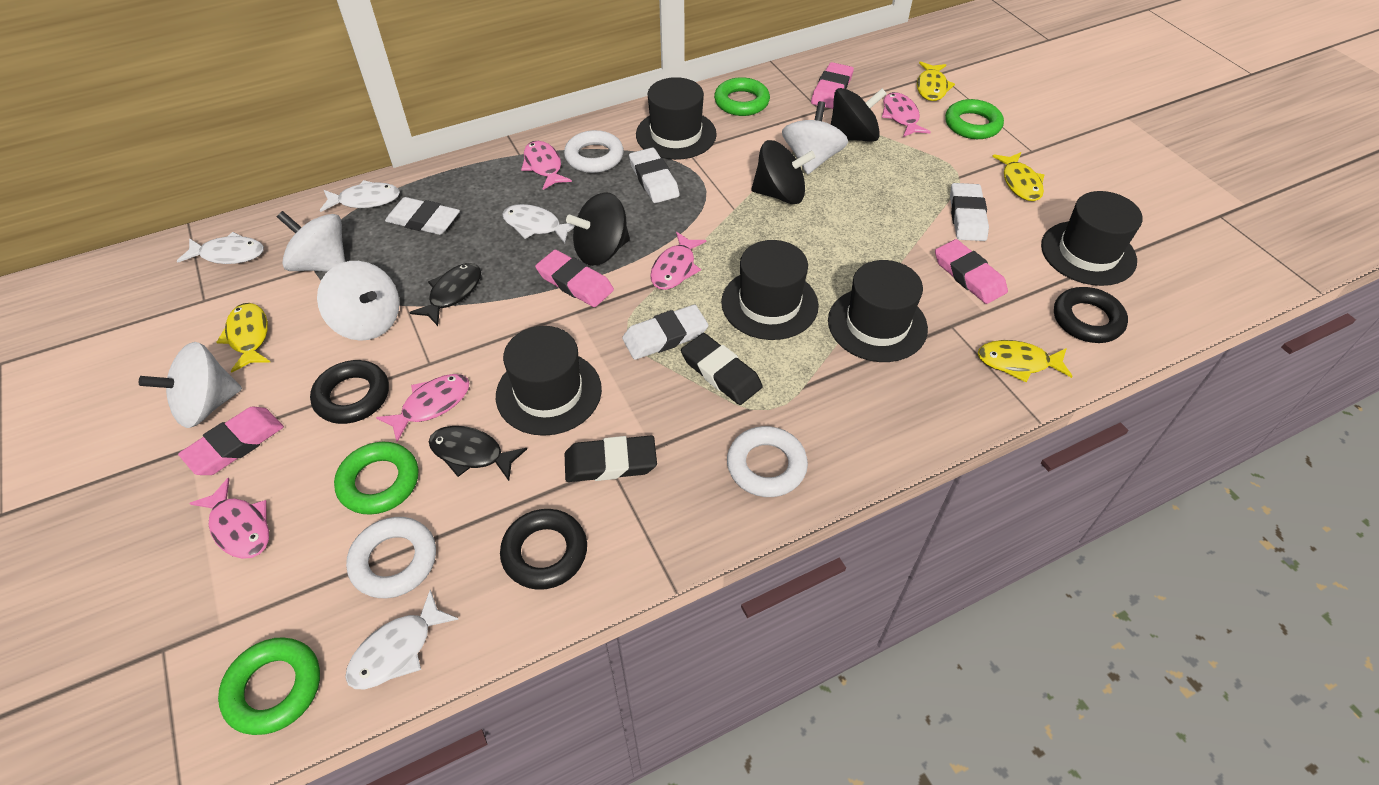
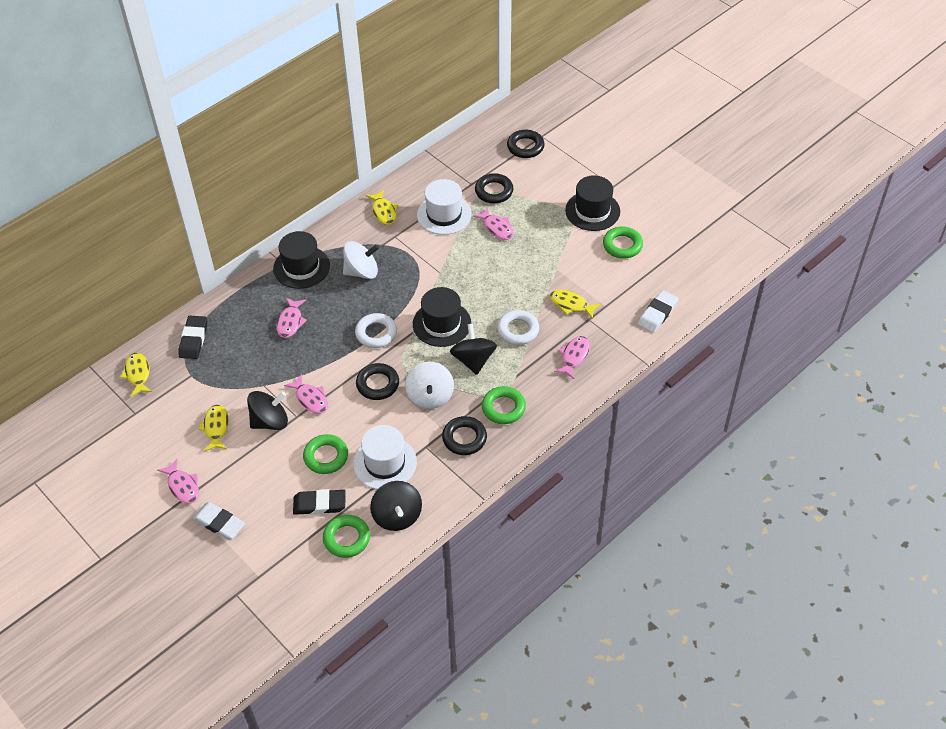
black fish: 2 -> 0
black hat: 5 -> 3
black ring: 3 -> 4
pink eraser: 4 -> 0
white eraser: 4 -> 2
white fish: 4 -> 0
white hat: 0 -> 2
white ring: 3 -> 2
white spinning top: 4 -> 2

